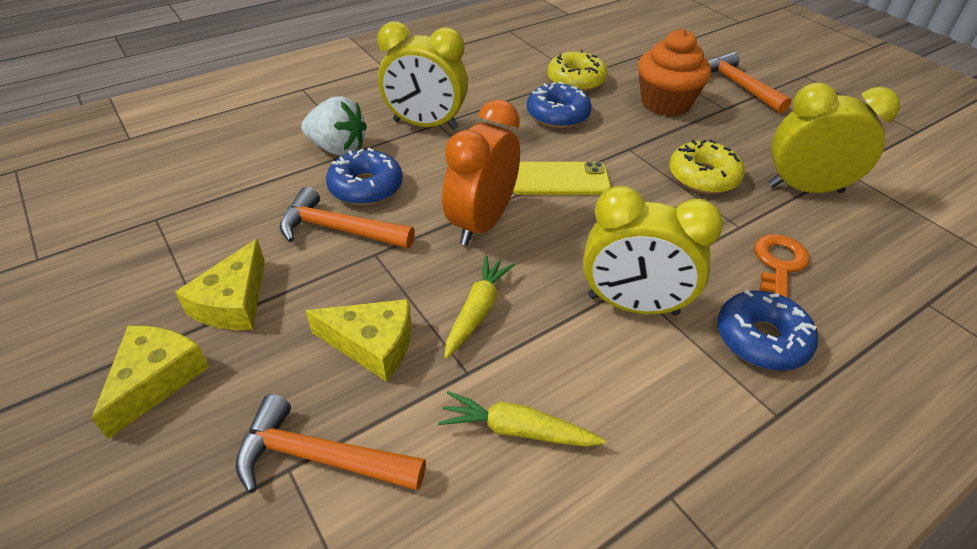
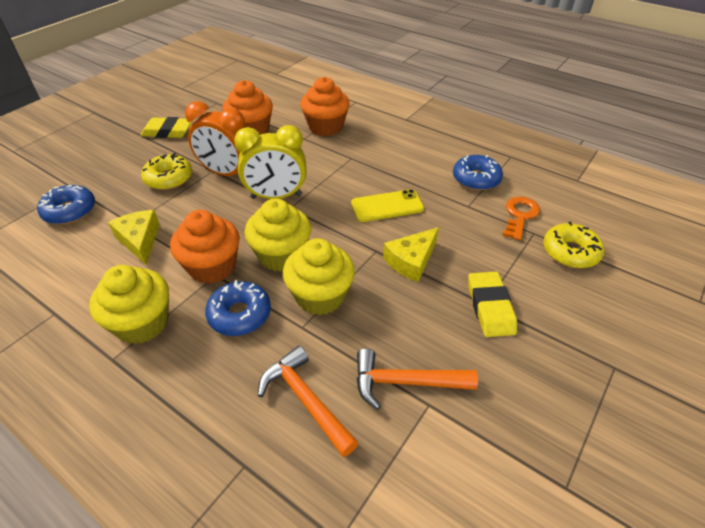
orange cupcake: 1 -> 3
orange hammer: 3 -> 2
white strawberry: 1 -> 0
yellow carrot: 2 -> 0
yellow cheese: 3 -> 2
yellow clock: 3 -> 1
yellow cupcake: 0 -> 3
yellow eraser: 0 -> 2

